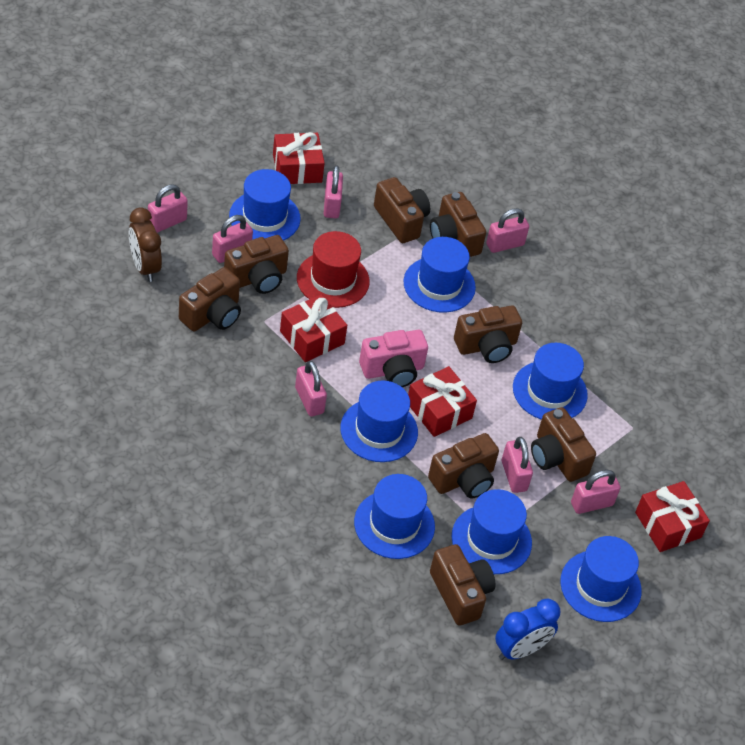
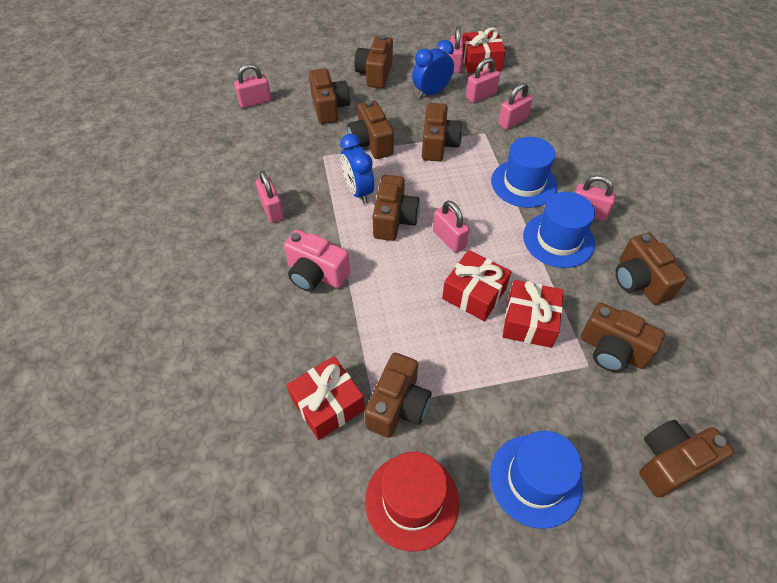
blue clock: 1 -> 2
blue hat: 7 -> 3
brown camera: 8 -> 9
brown clock: 1 -> 0

